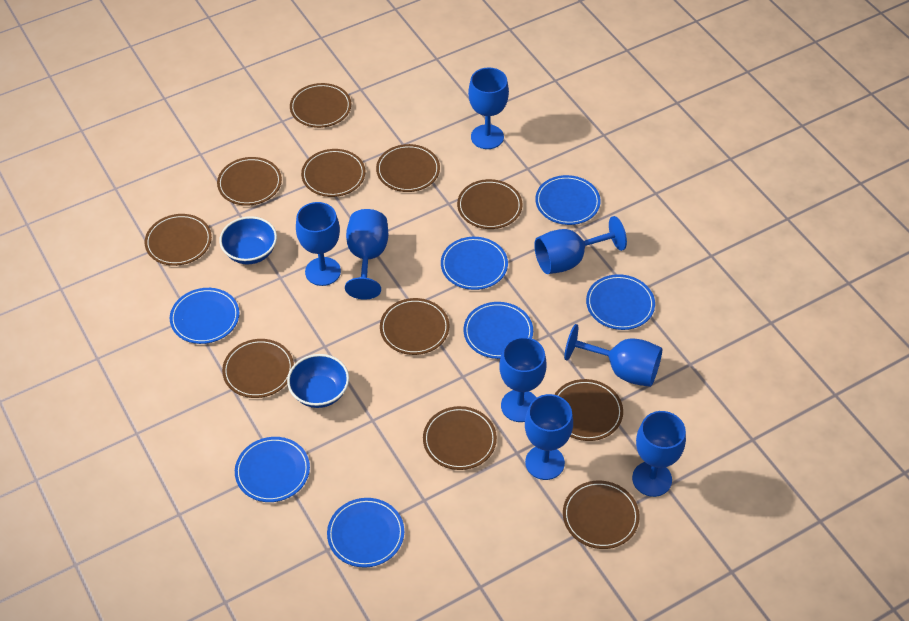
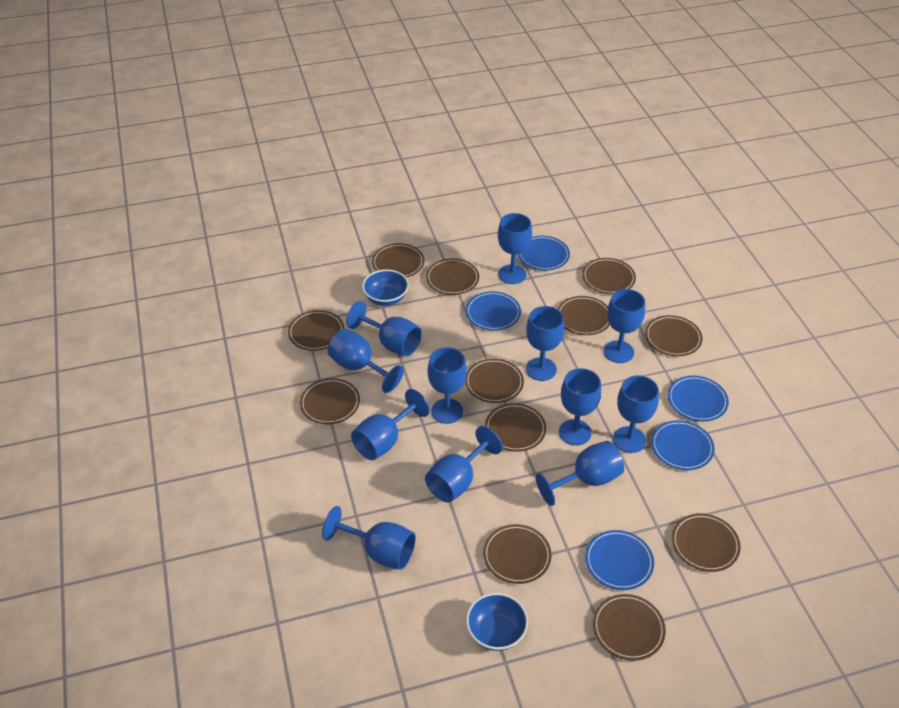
blue goblet: 8 -> 12
blue plate: 7 -> 5
brown plate: 11 -> 12

